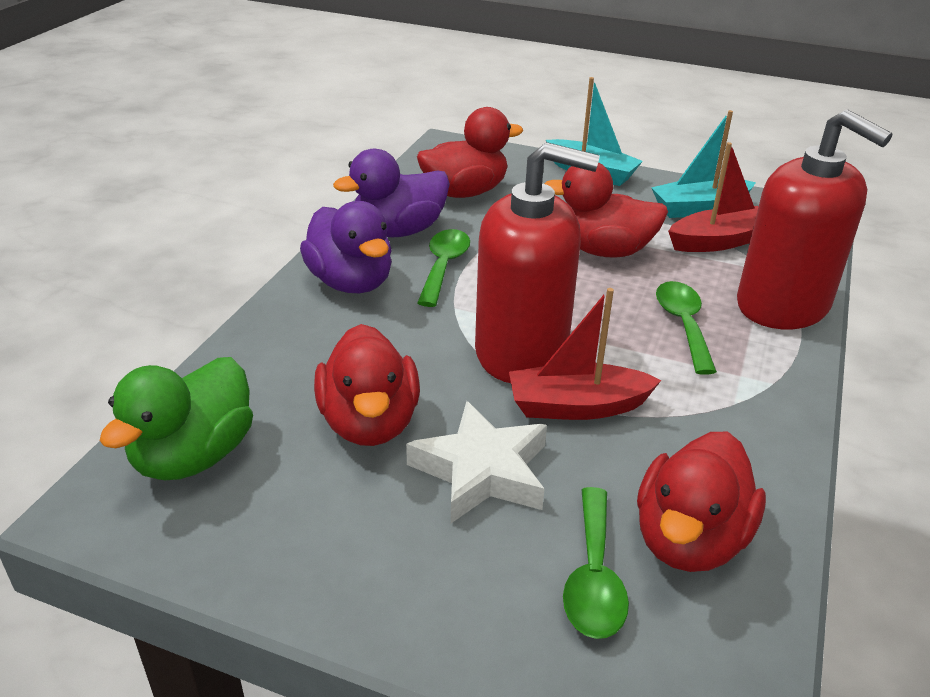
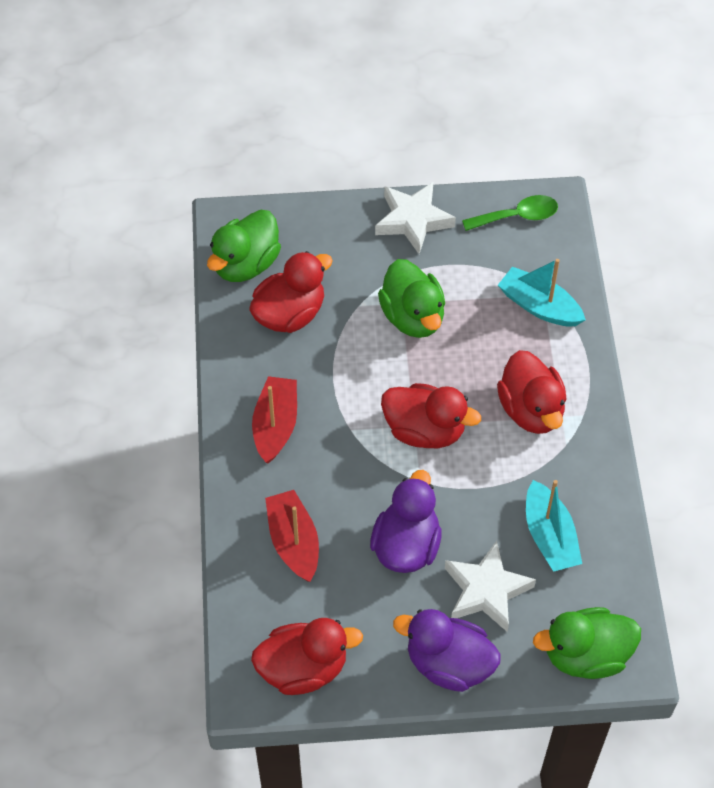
green duck: 1 -> 3
green spoon: 3 -> 1
red soap dispenser: 2 -> 0
white star: 1 -> 2

